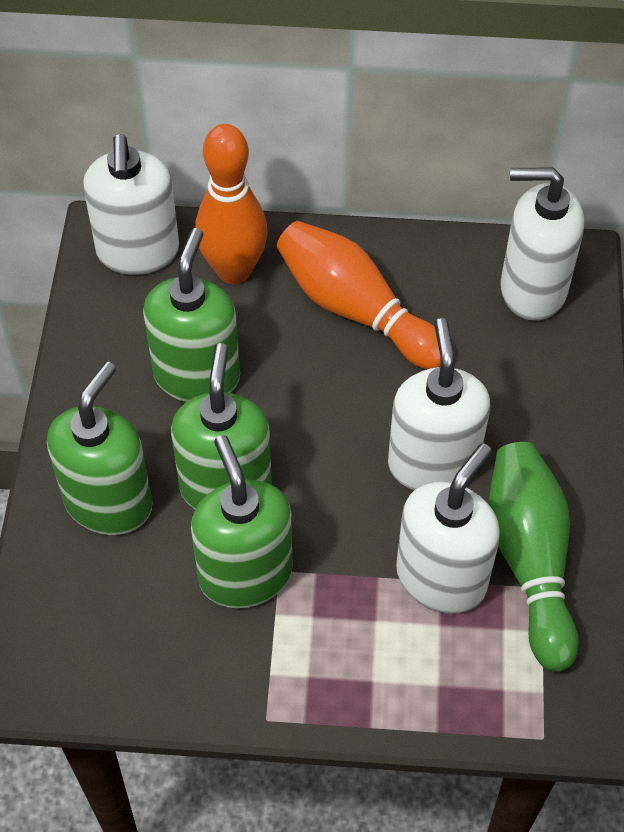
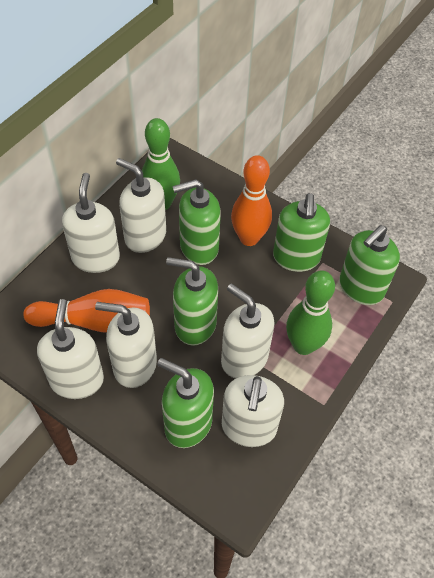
green bowling pin: 1 -> 2
green soap dispenser: 4 -> 5
white soap dispenser: 4 -> 6

